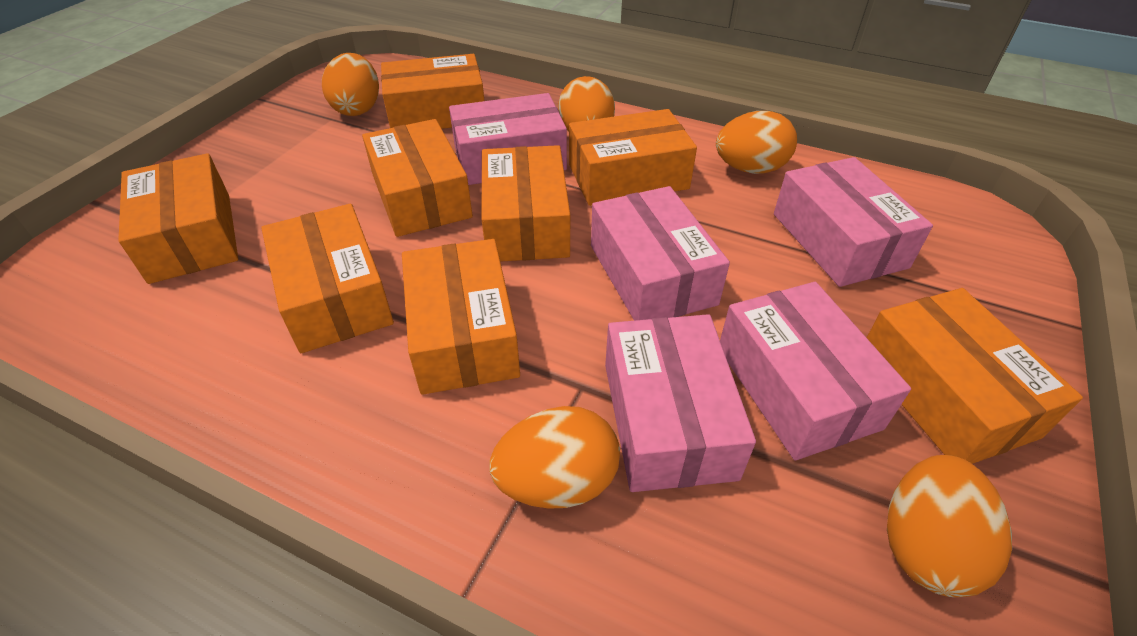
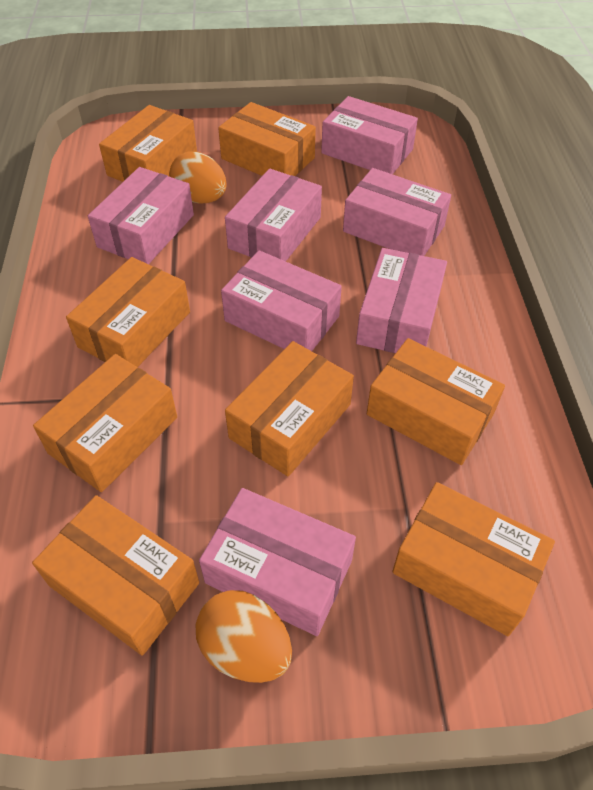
orange egg: 5 -> 2
pink box: 5 -> 7

